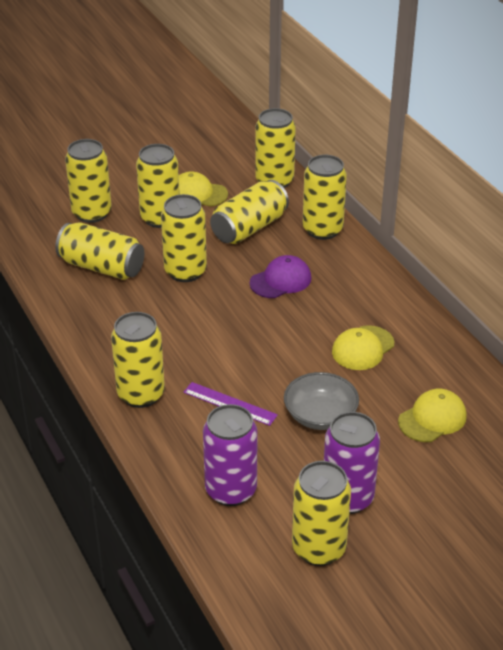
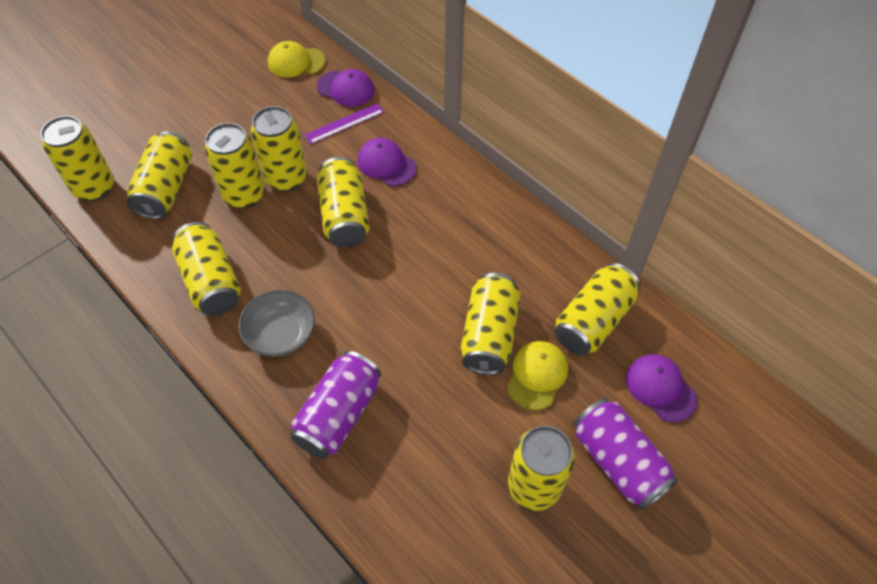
purple cap: 1 -> 3
yellow cap: 3 -> 2

